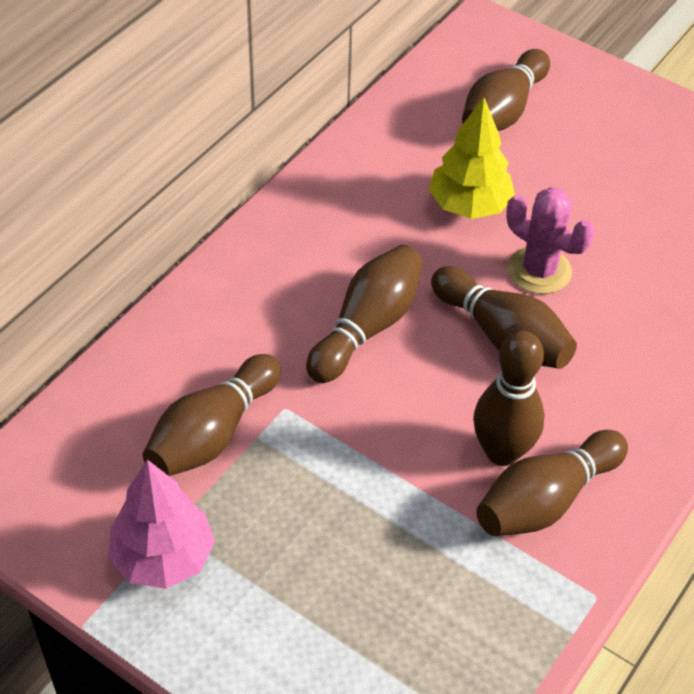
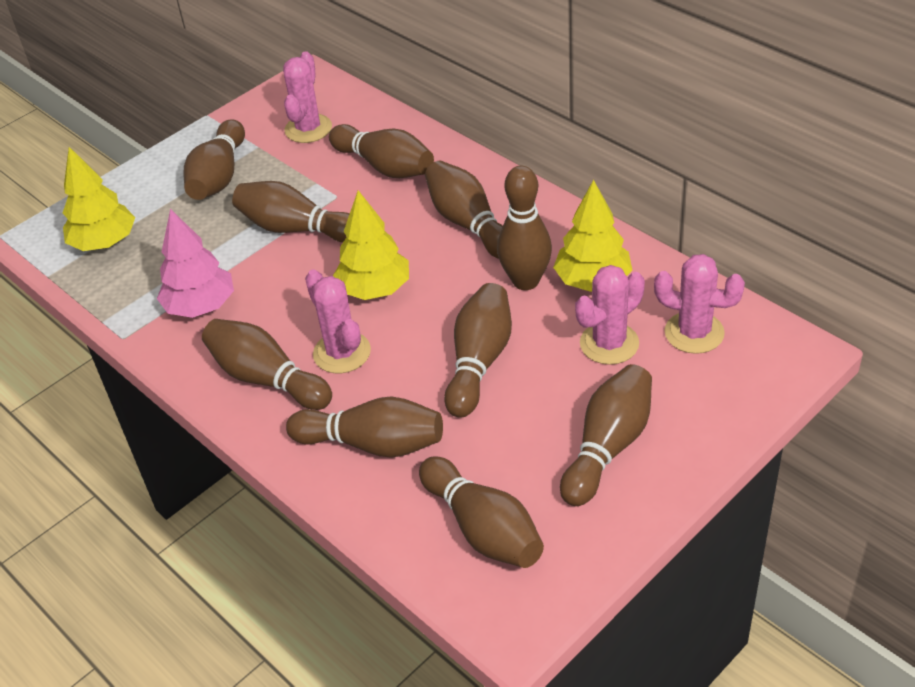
brown bowling pin: 6 -> 10
pink cactus: 1 -> 4
yellow tree: 1 -> 3

